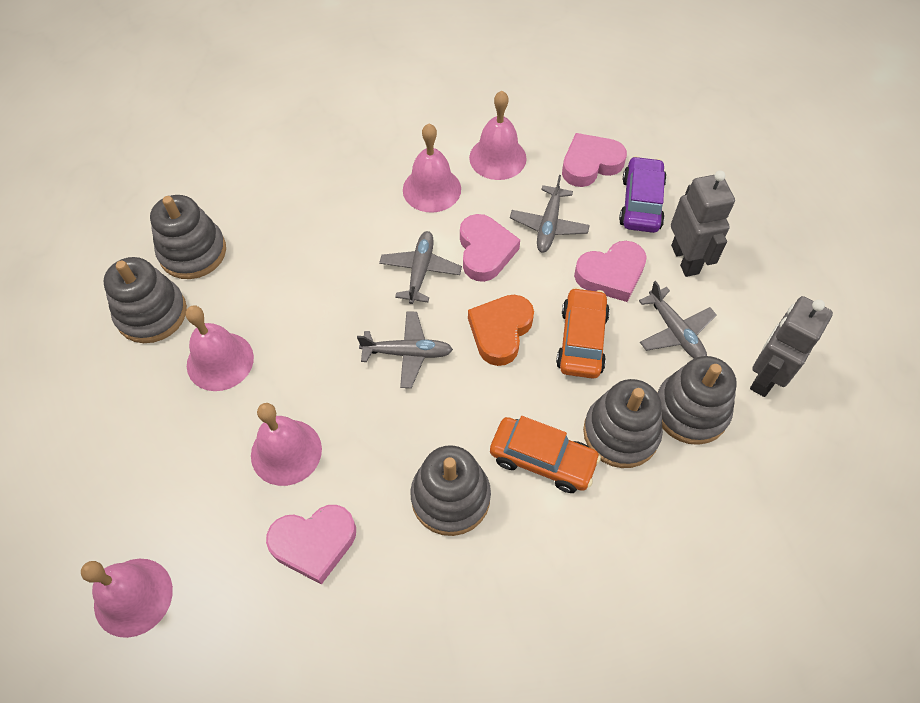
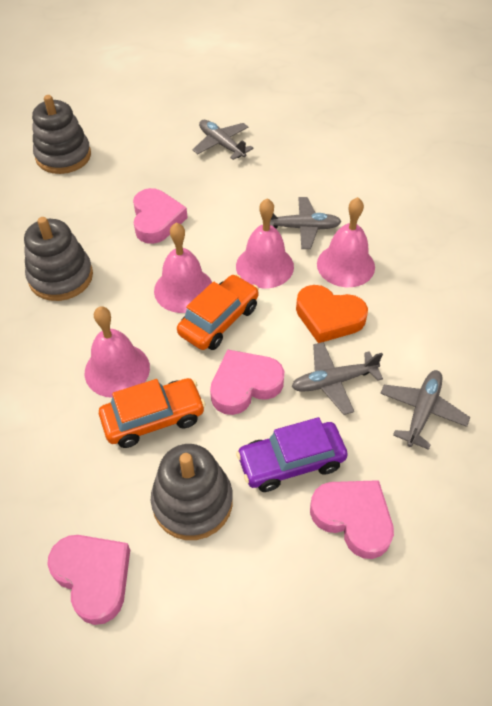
grey robot: 2 -> 0
grey stacking toy: 5 -> 3
pink bell: 5 -> 4

